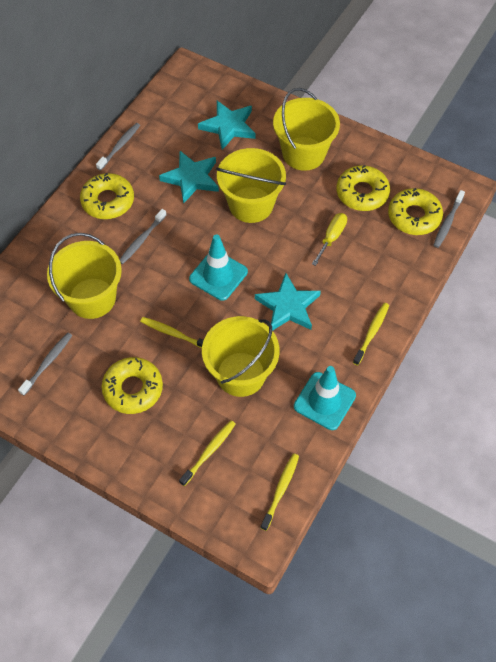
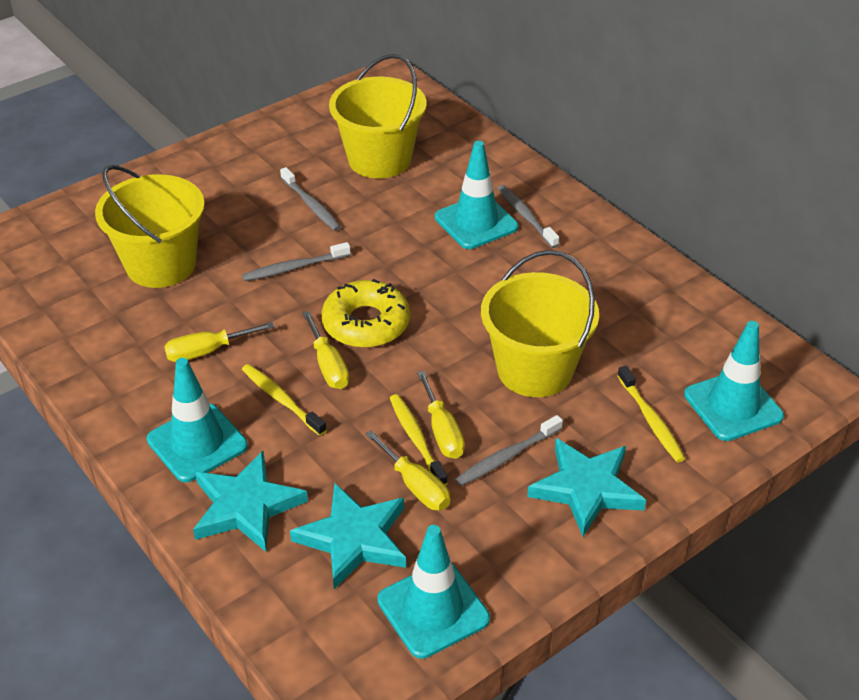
turquoise traffic cone: 2 -> 4
yellow bucket: 4 -> 3
yellow donut: 4 -> 1
yellow screwdriver: 1 -> 4
yellow toothbrush: 4 -> 3

